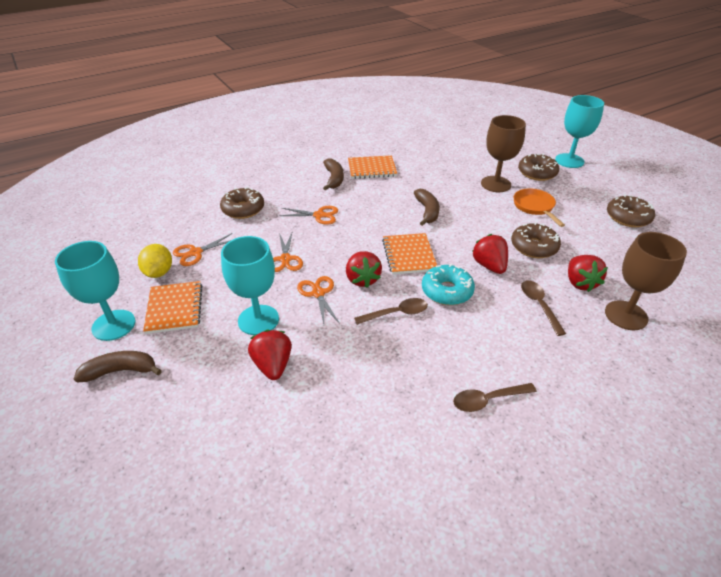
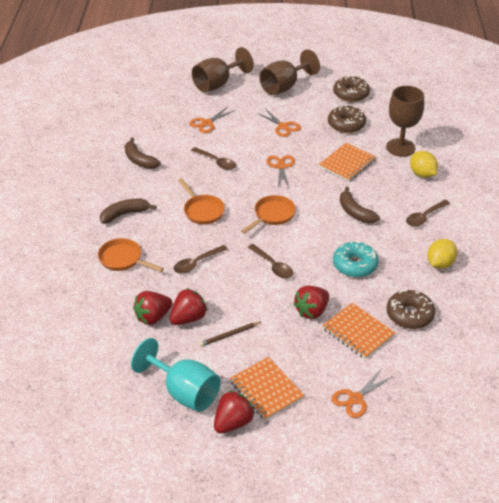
brown donut: 4 -> 3
brown goblet: 2 -> 3
brown pencil: 0 -> 1
brown spoon: 3 -> 4
orange pan: 1 -> 3
turquoise goblet: 3 -> 1
yellow lemon: 1 -> 2

